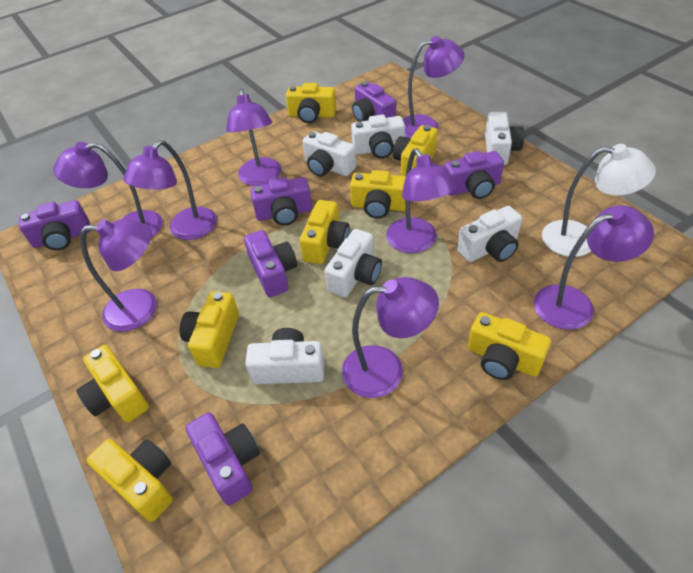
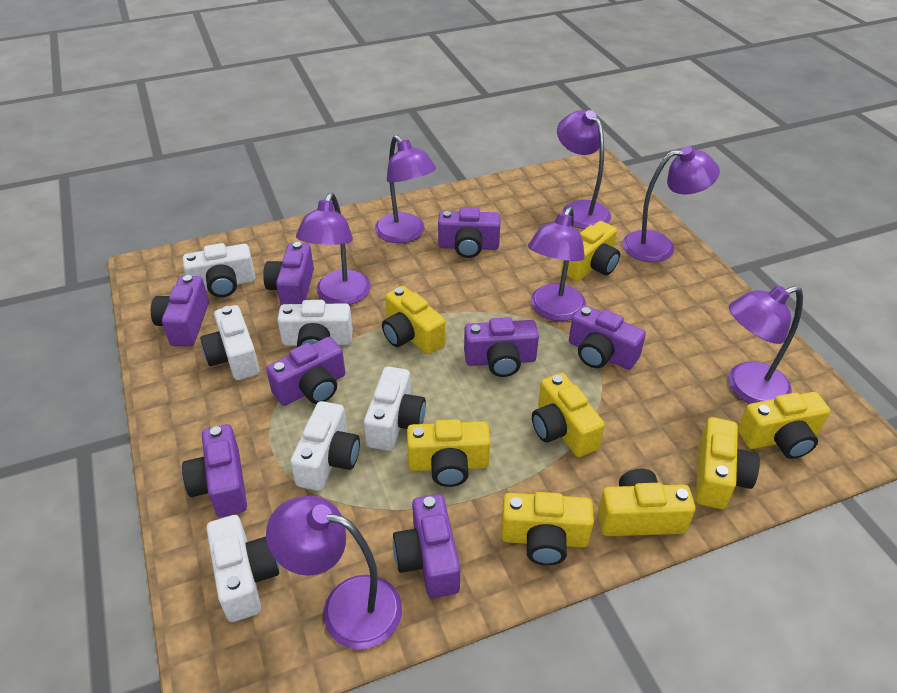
purple camera: 6 -> 8
purple lamp: 8 -> 7
white lamp: 1 -> 0

